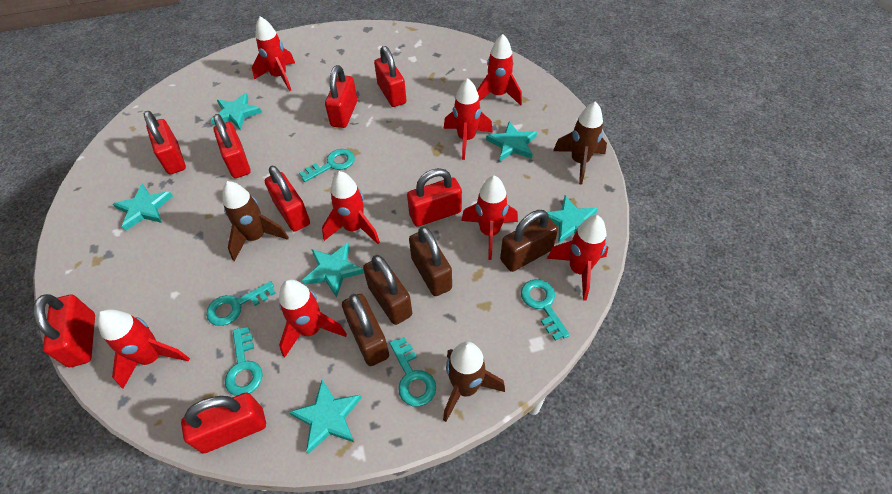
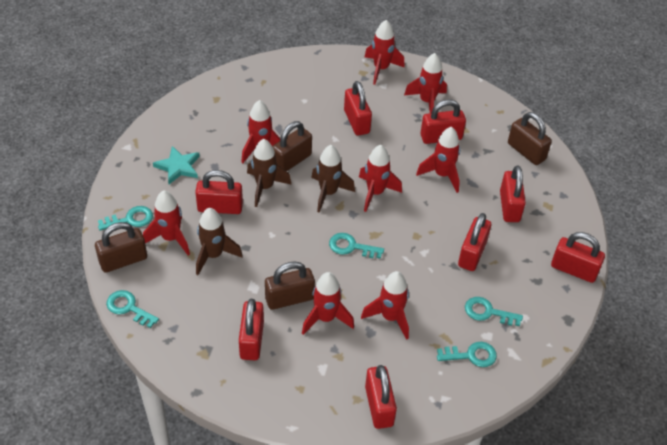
turquoise star: 6 -> 1

